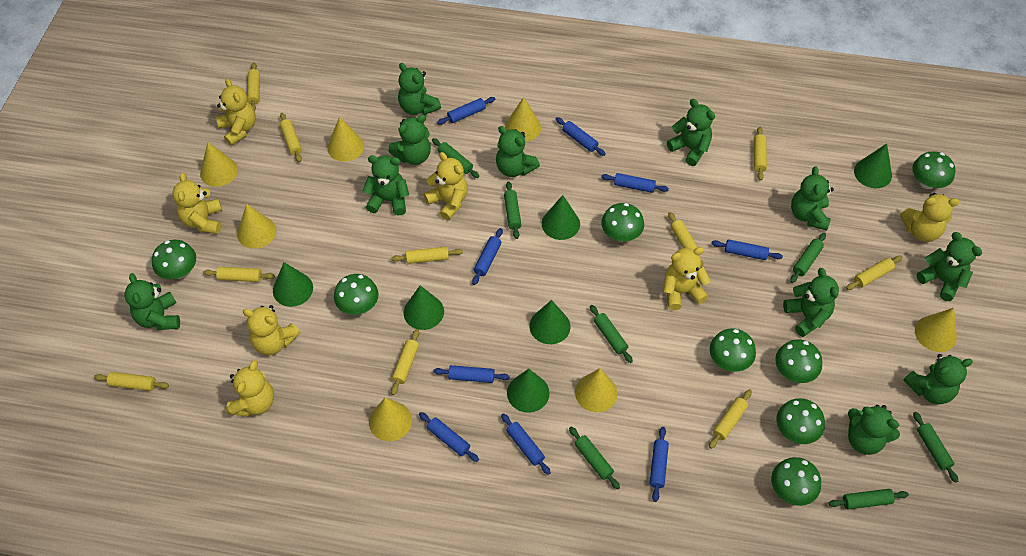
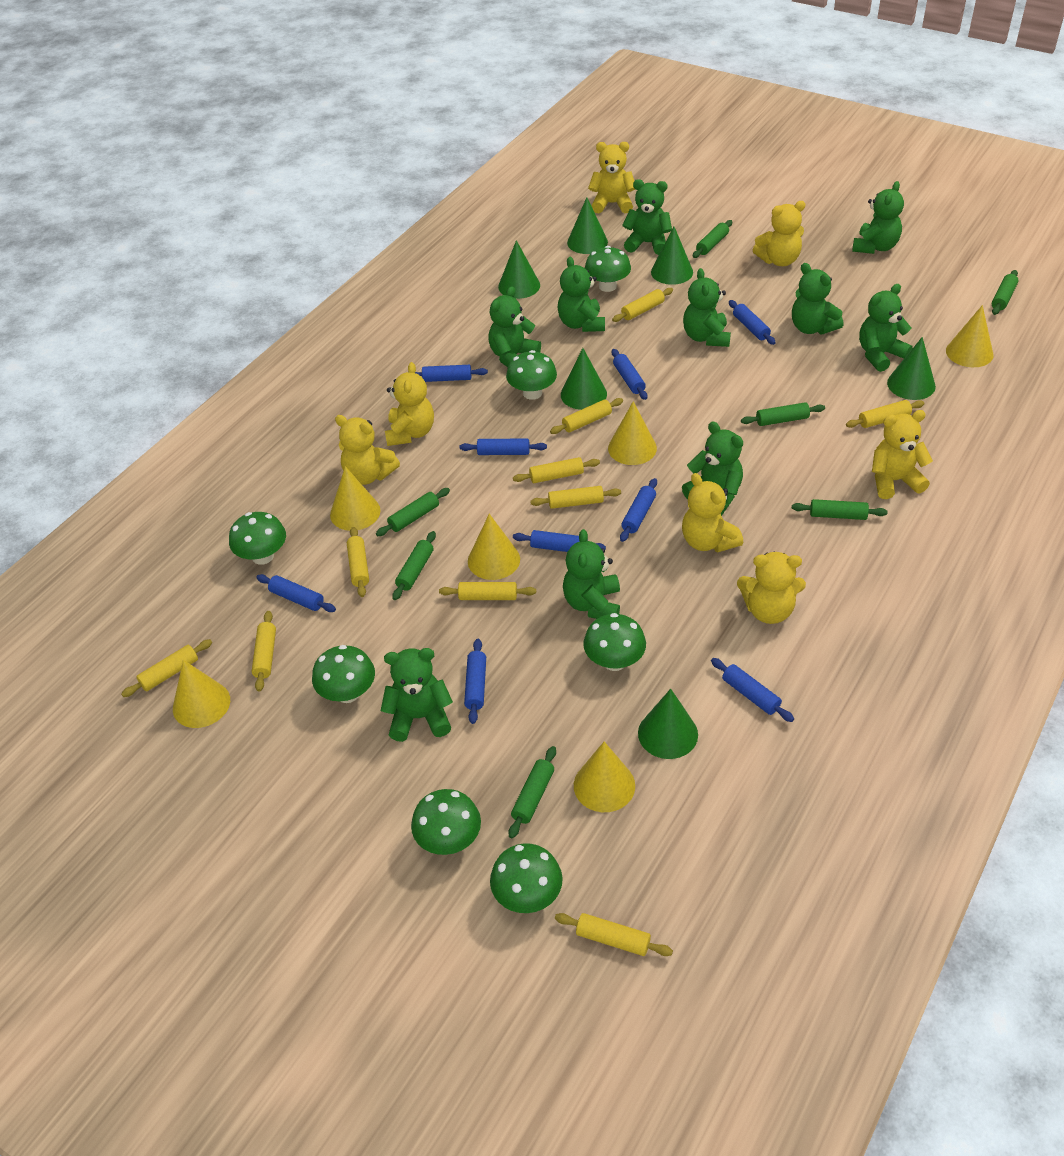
green mushroom: 8 -> 7
green teddy bear: 11 -> 10
yellow cone: 7 -> 6

